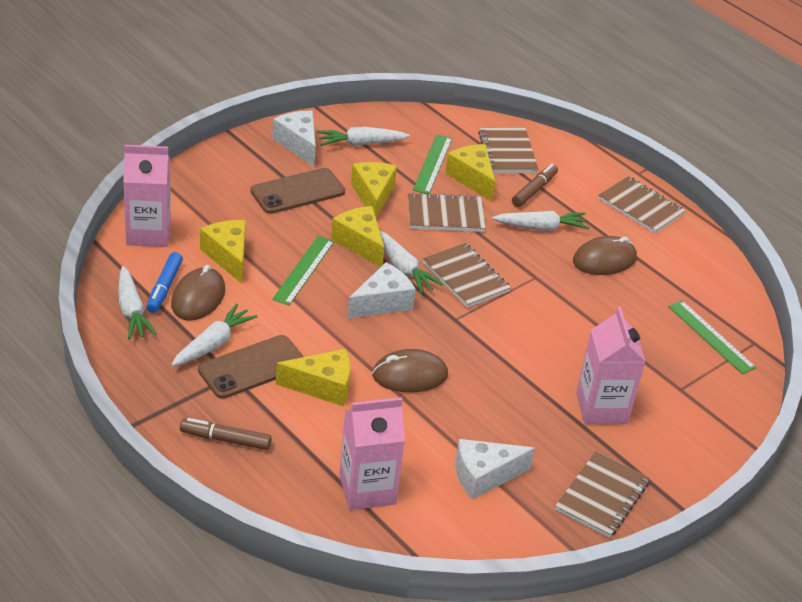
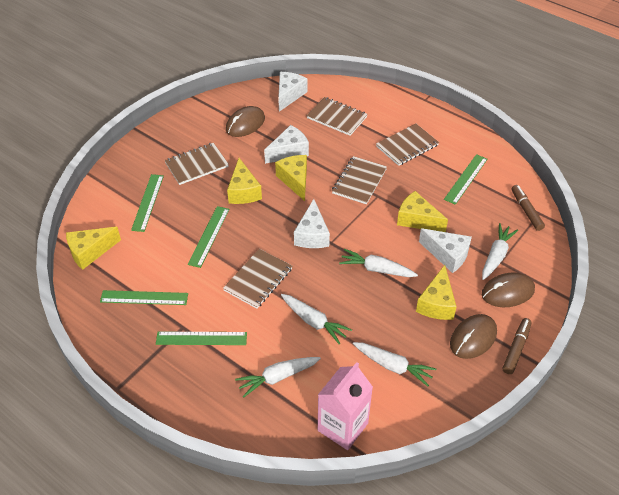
blue marker: 1 -> 0
brown phone: 2 -> 0
green ruler: 3 -> 5
pink carton: 3 -> 1
white cheese: 3 -> 4

